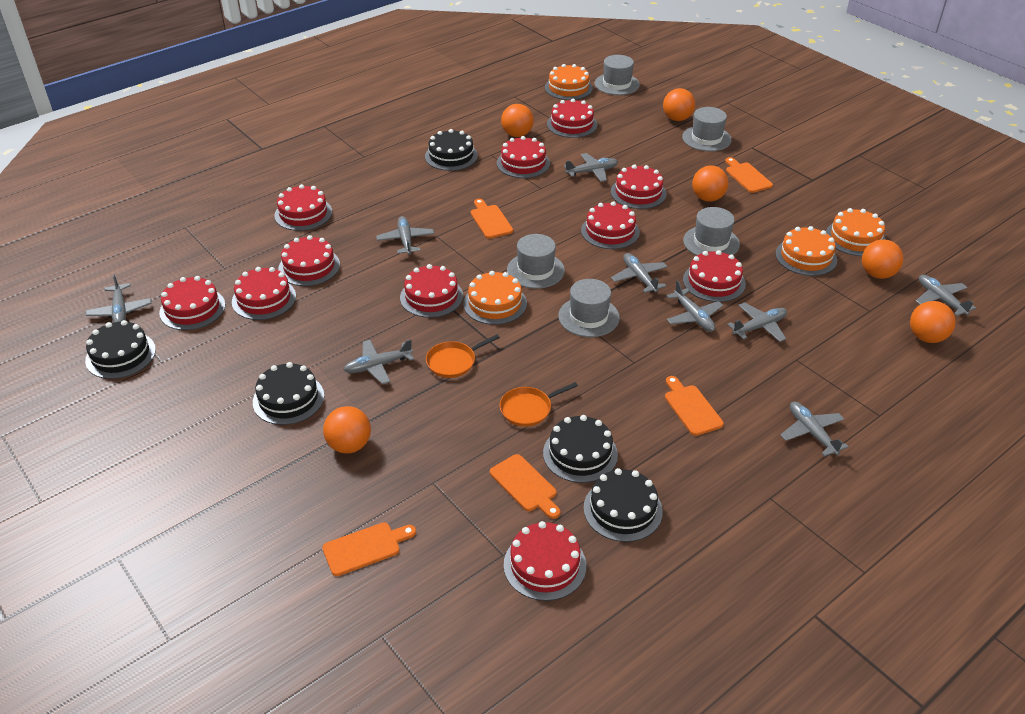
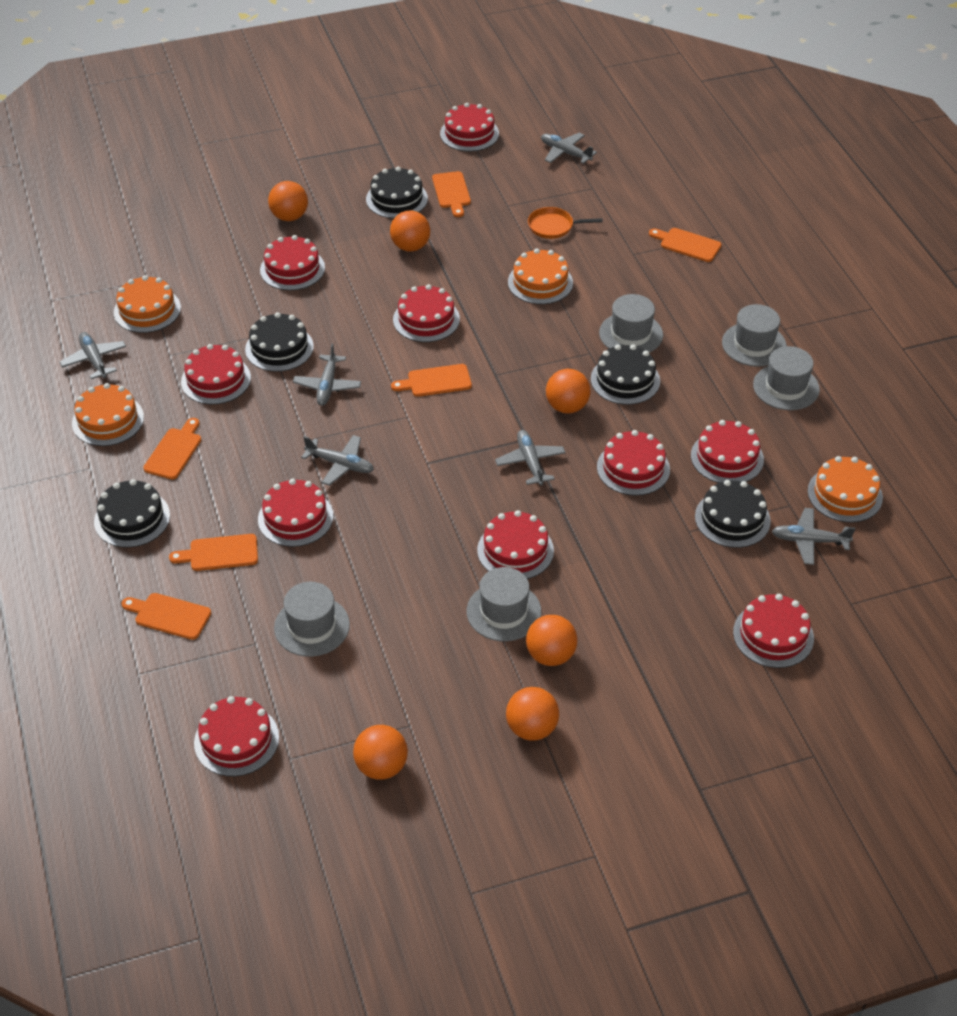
grey plane: 9 -> 6
orange cutting board: 5 -> 6
orange pan: 2 -> 1
red cake: 11 -> 10

